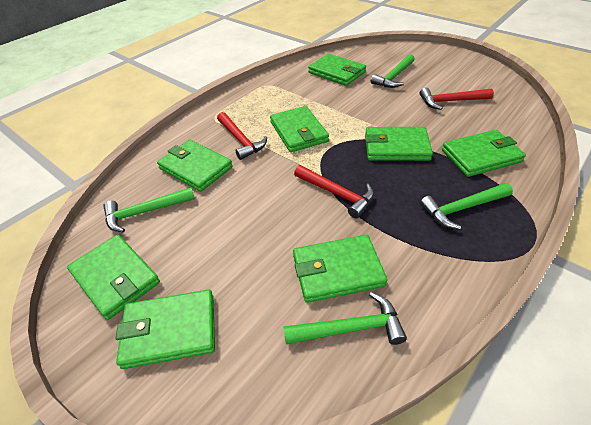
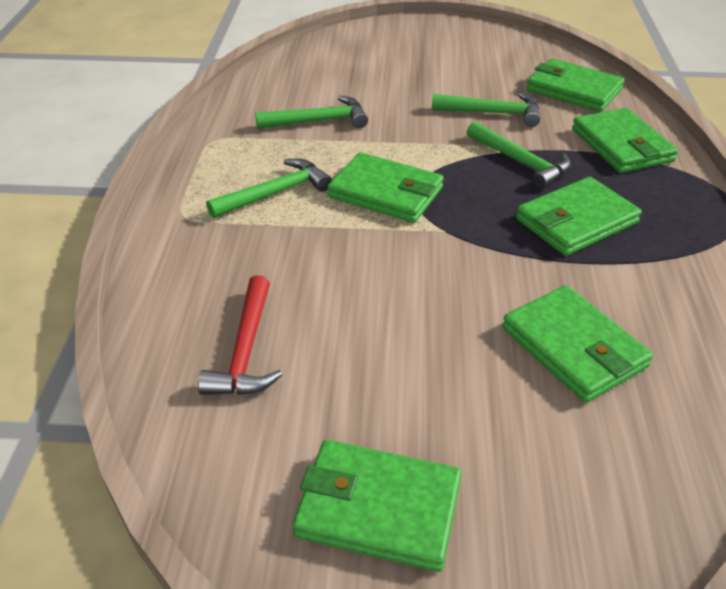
green wallet: 8 -> 6
red hammer: 3 -> 1

